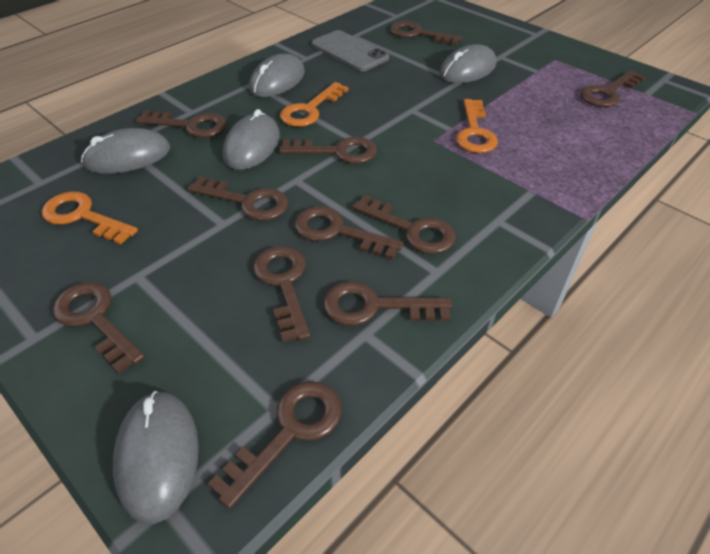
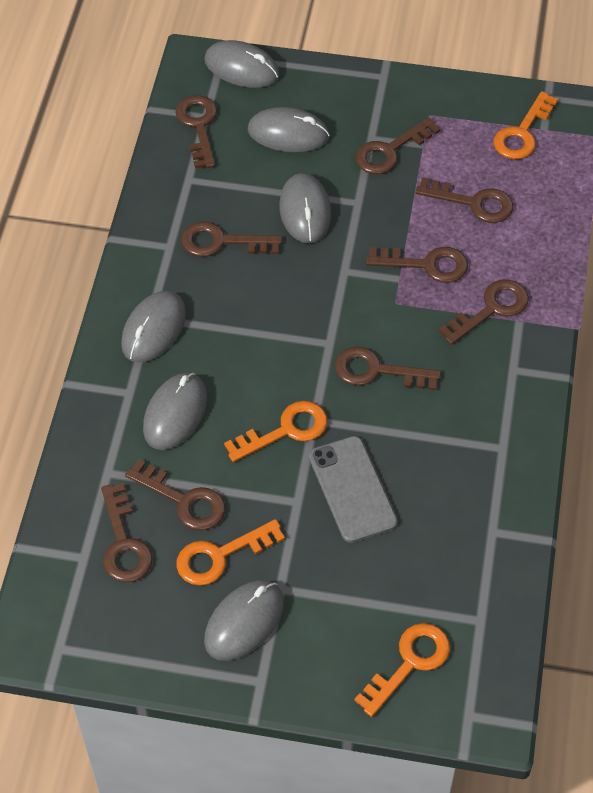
brown key: 11 -> 9
grey mouse: 5 -> 6
orange key: 3 -> 4

